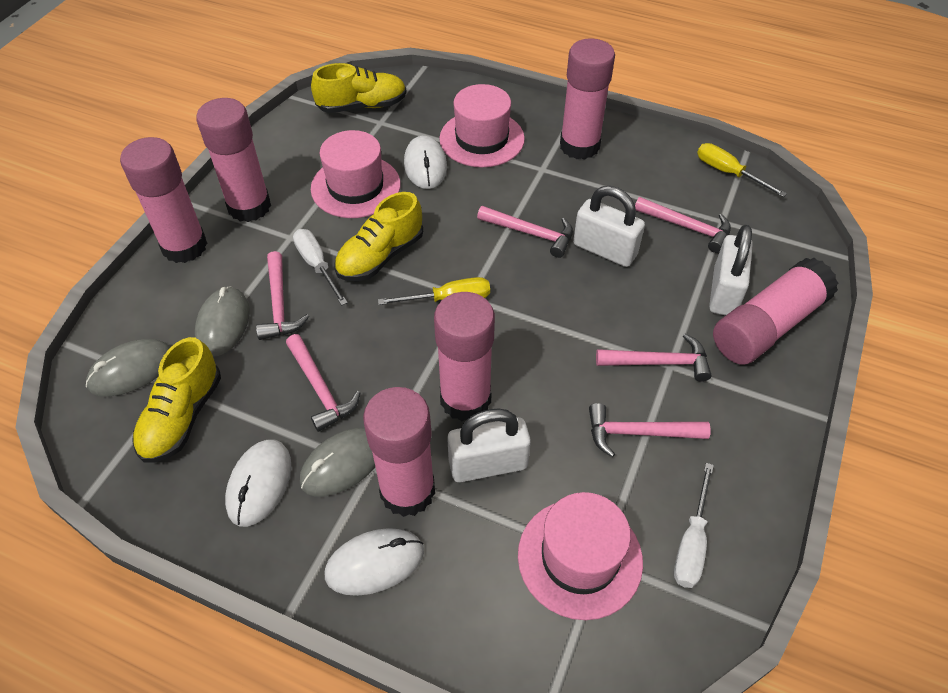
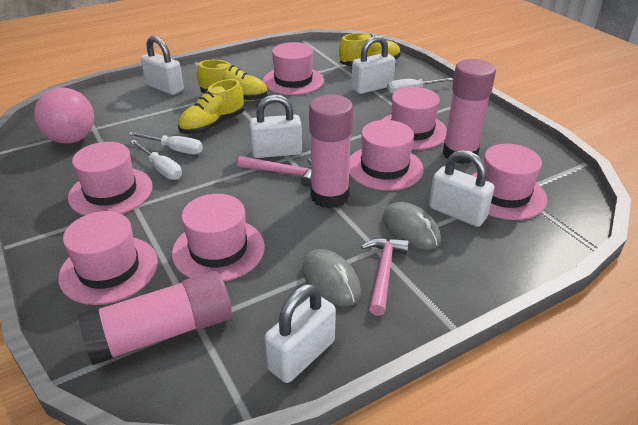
grey mouse: 3 -> 2
pink ball: 0 -> 1
pink glue stick: 6 -> 3
pink hammer: 6 -> 2
pink hat: 3 -> 7
white mouse: 3 -> 0
white padlock: 3 -> 5
white screwdriver: 2 -> 3
yellow screwdriver: 2 -> 0

